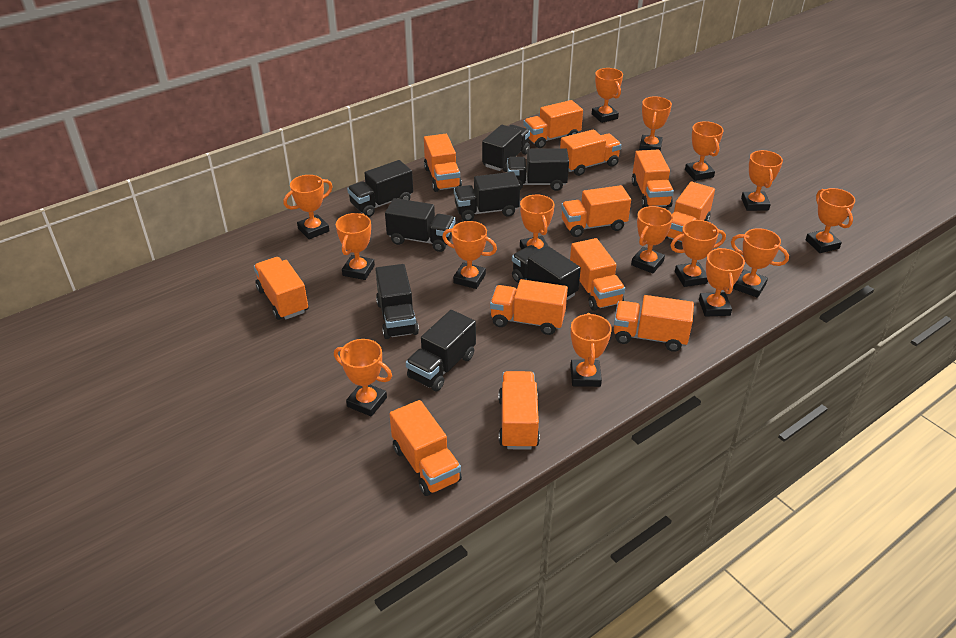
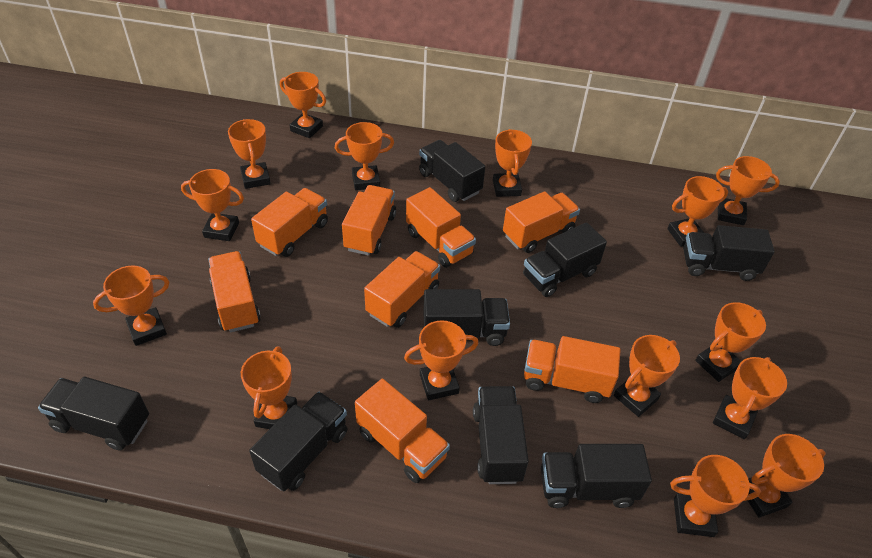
orange truck: 12 -> 8

